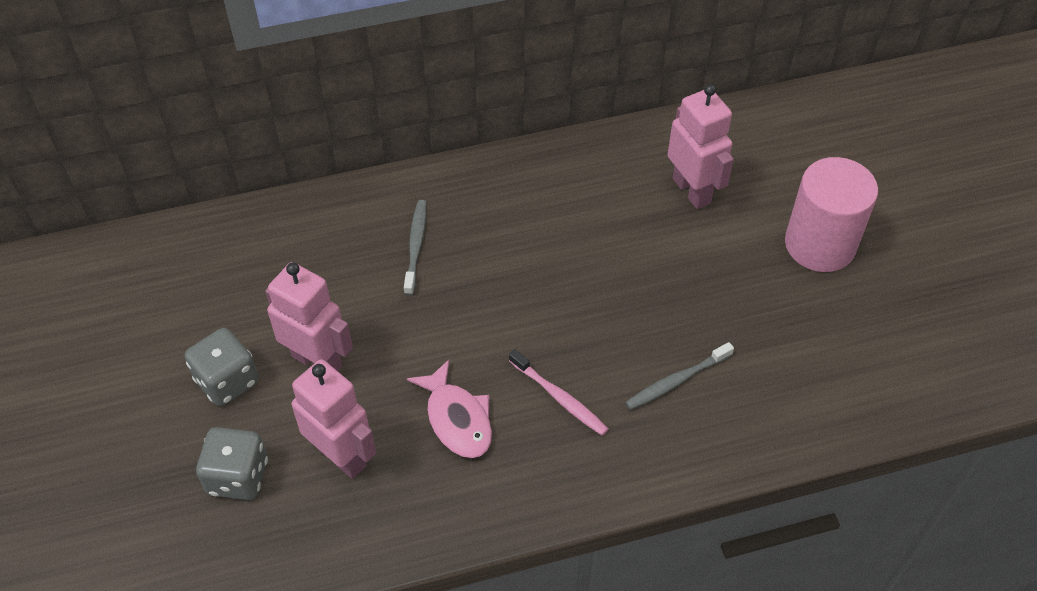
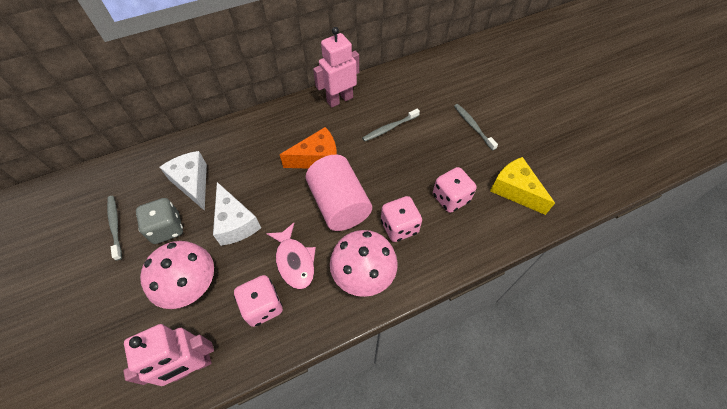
grey dice: 2 -> 1
grey toothbrush: 2 -> 3
orange cheese: 0 -> 1
pink dice: 0 -> 3
pink mushroom: 0 -> 2
pink robot: 3 -> 2
pink toothbrush: 1 -> 0
white cheese: 0 -> 2
yellow cheese: 0 -> 1

